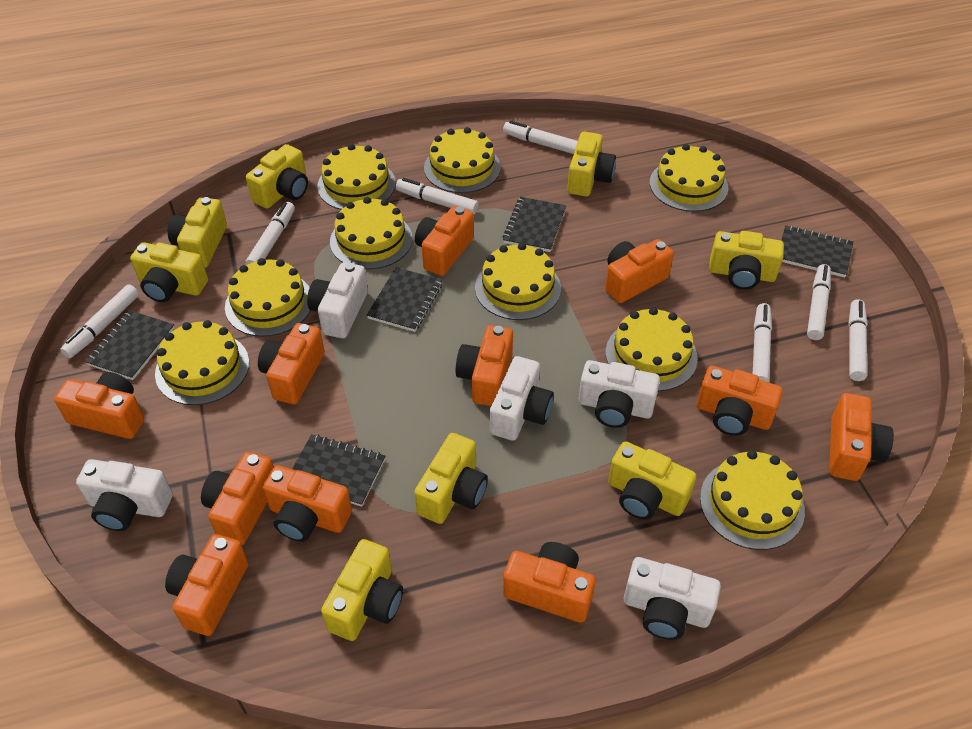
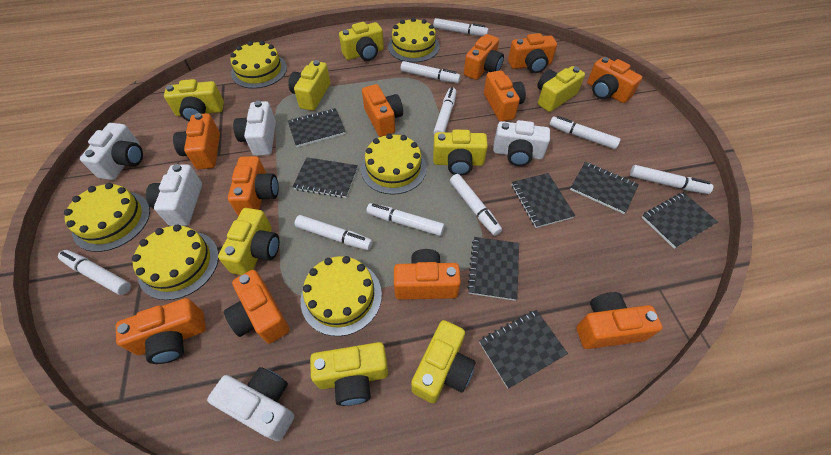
black notebook: 5 -> 7
white marker: 7 -> 9
yellow cake: 9 -> 6

